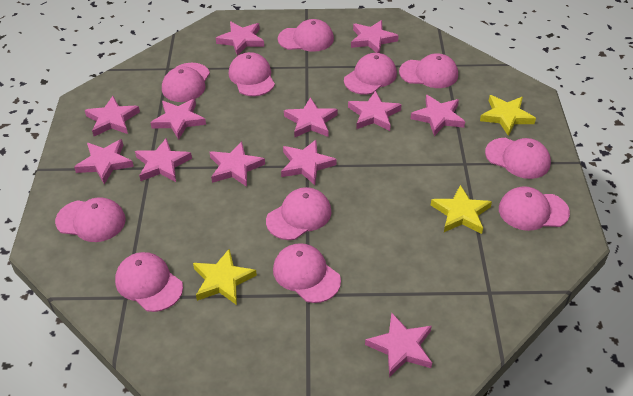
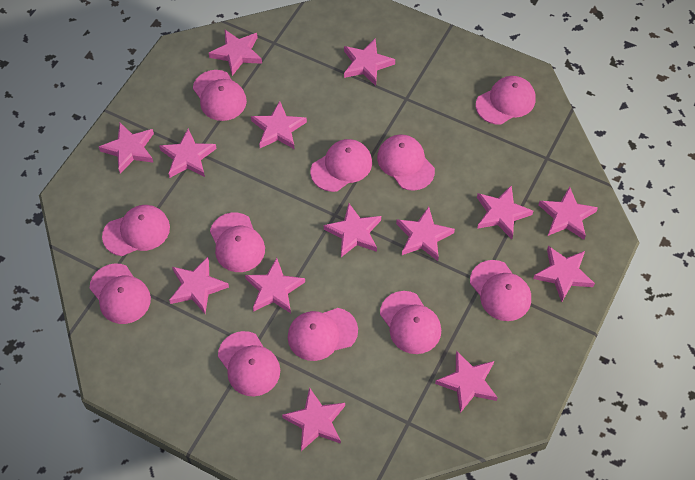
pink star: 12 -> 14
yellow star: 3 -> 0

